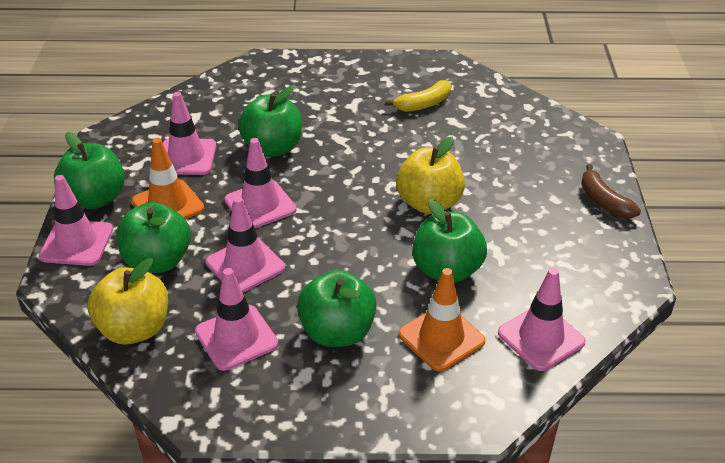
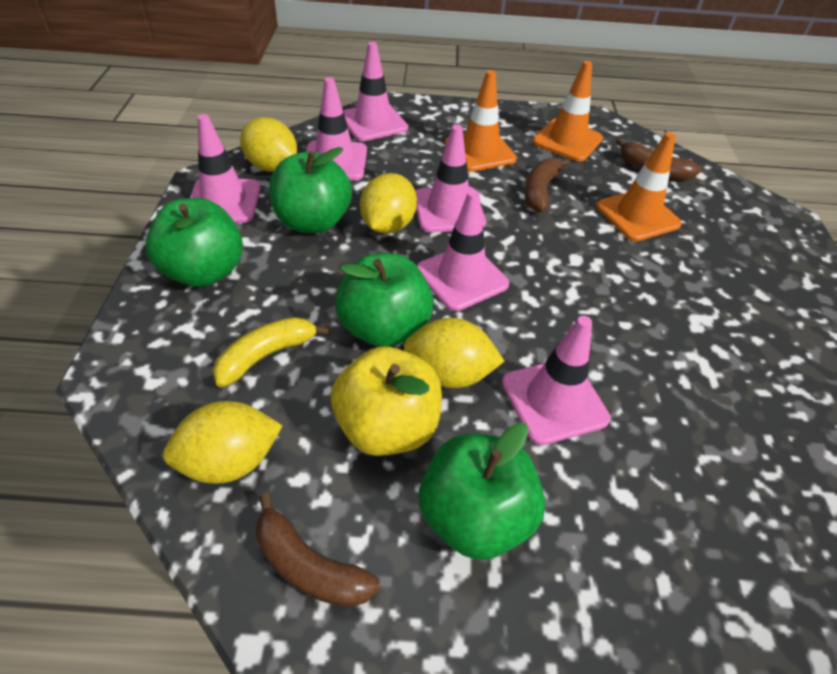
brown banana: 1 -> 3
green apple: 5 -> 4
orange traffic cone: 2 -> 3
yellow apple: 2 -> 1
yellow lemon: 0 -> 4

